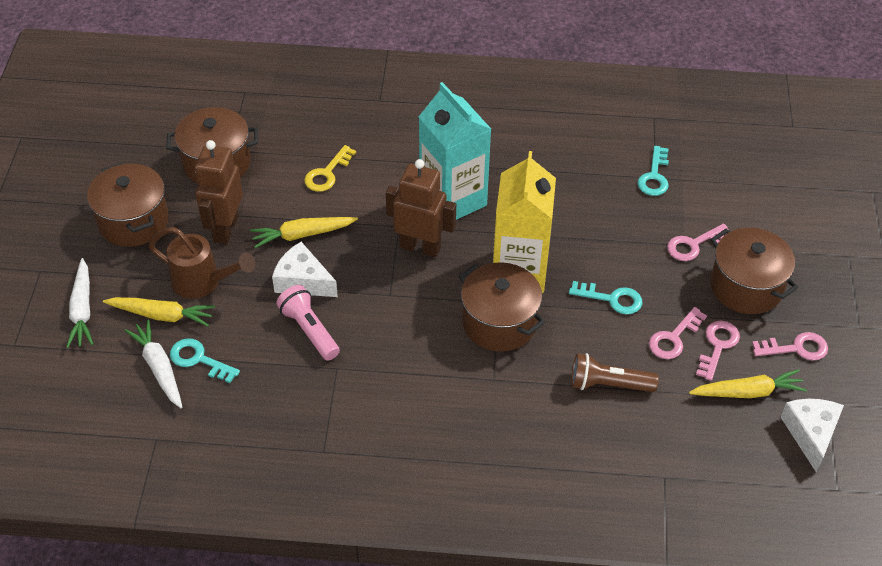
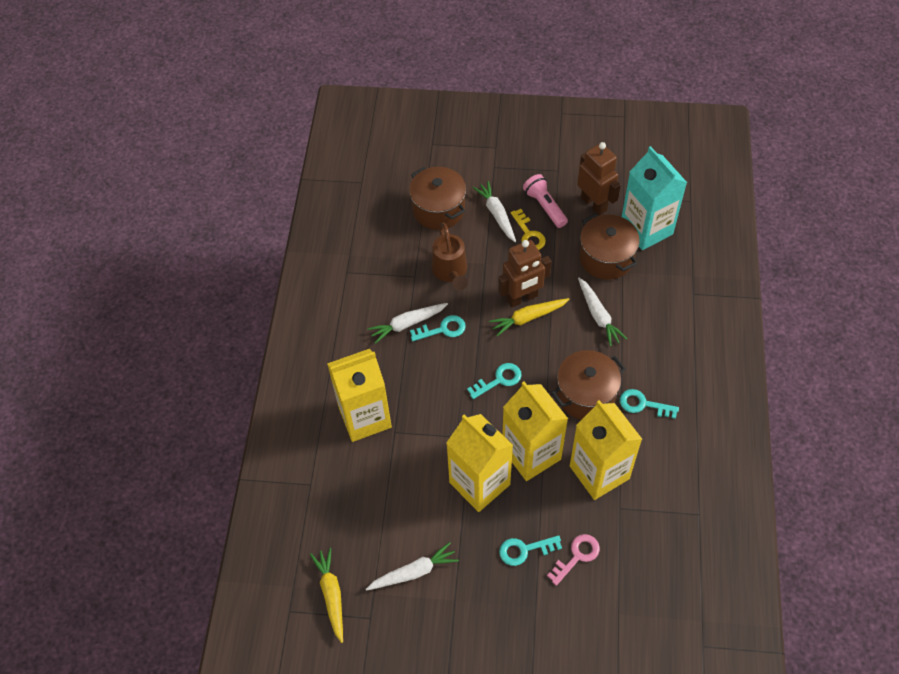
brown flashlight: 1 -> 0
brown pot: 4 -> 3
pink key: 4 -> 1
turquoise key: 3 -> 4
white carrot: 2 -> 4
white cheese: 2 -> 0
yellow carrot: 3 -> 2
yellow carton: 1 -> 4

